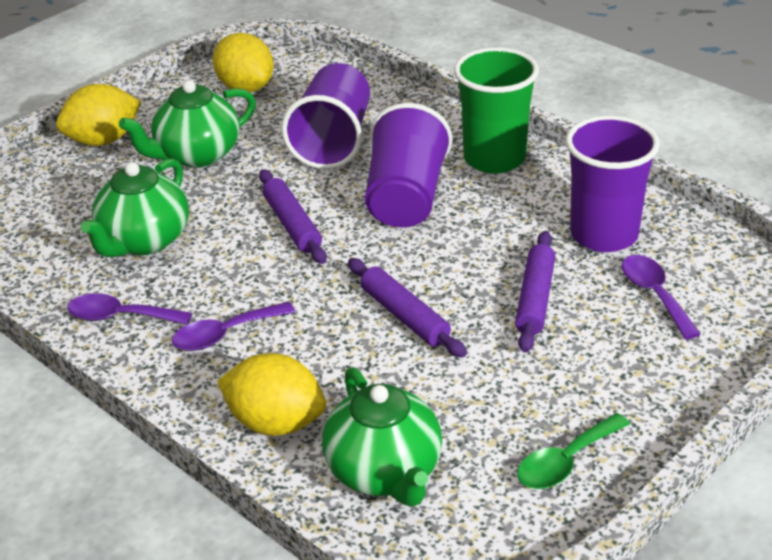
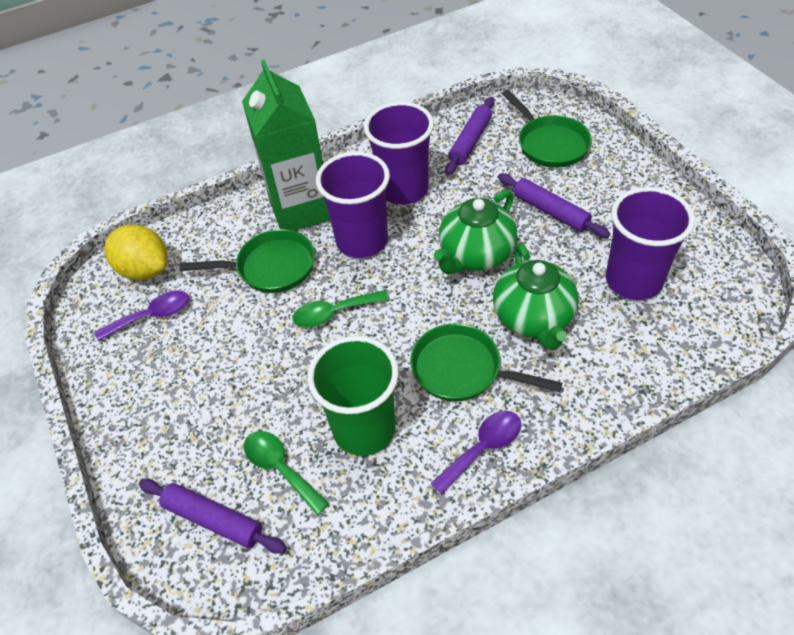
green carton: 0 -> 1
green pan: 0 -> 3
green spoon: 1 -> 2
green teapot: 3 -> 2
purple spoon: 3 -> 2
yellow lemon: 3 -> 1

